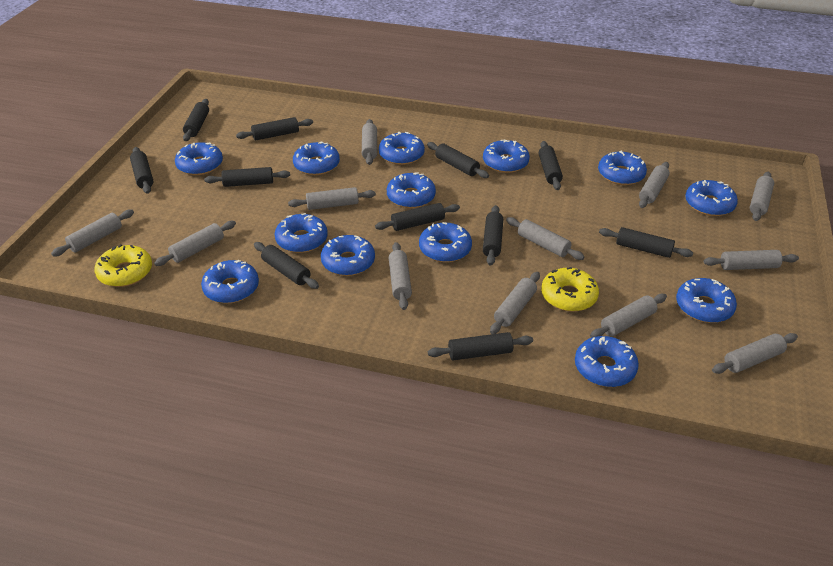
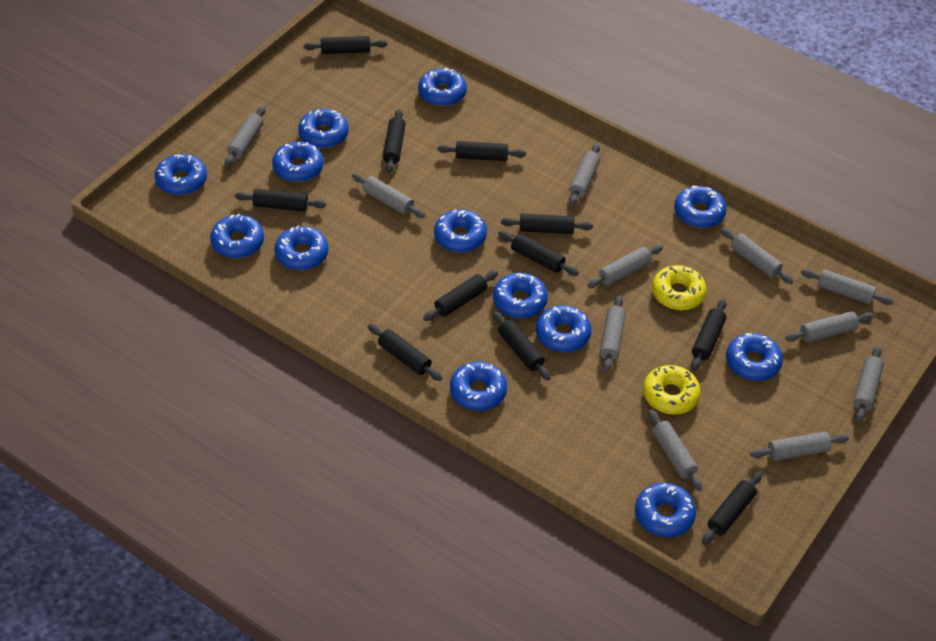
grey rolling pin: 12 -> 11

